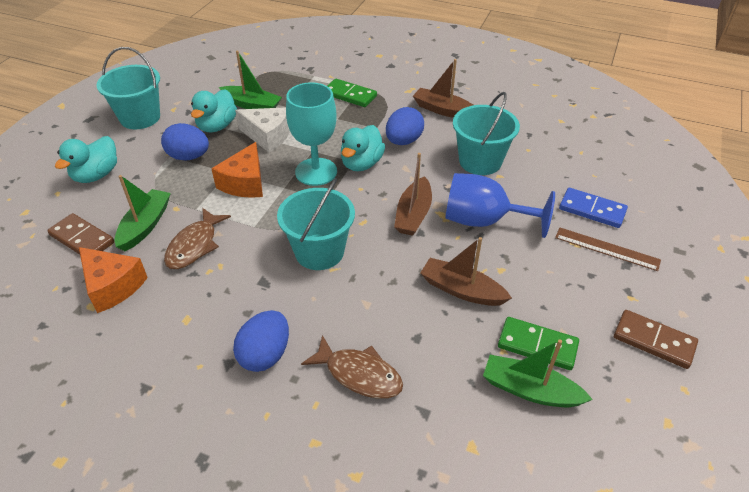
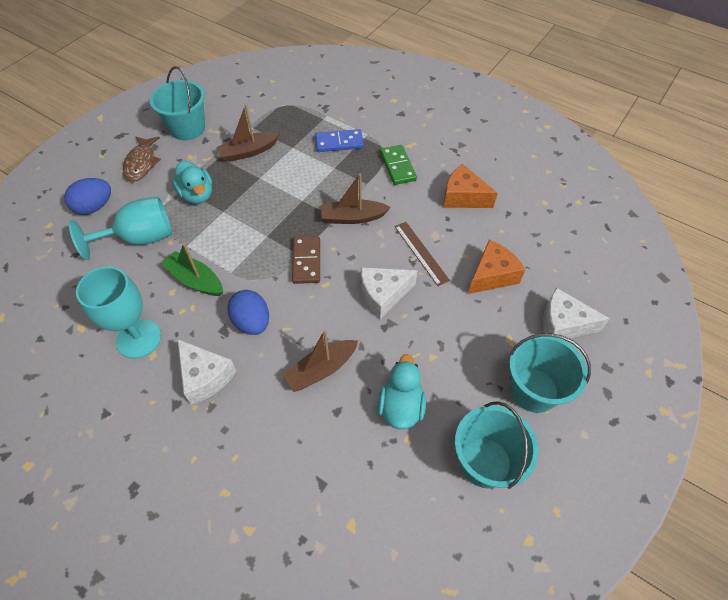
blue egg: 3 -> 2
blue goblet: 1 -> 0
brown domino: 2 -> 1
brown fish: 2 -> 1
green boat: 3 -> 1
green domino: 2 -> 1
turquoise duck: 3 -> 2
turquoise goblet: 1 -> 2
white cheese: 1 -> 3

